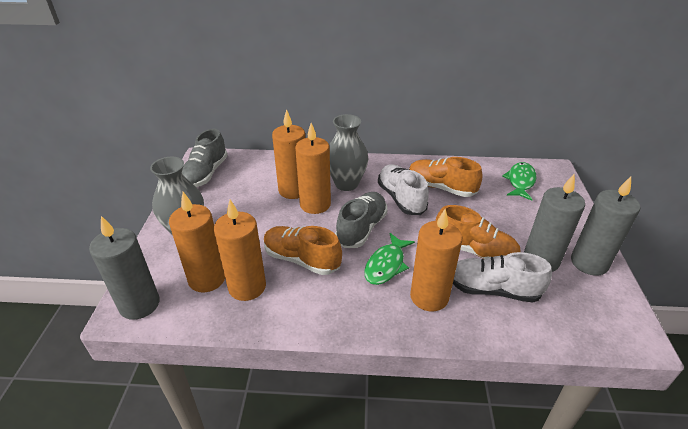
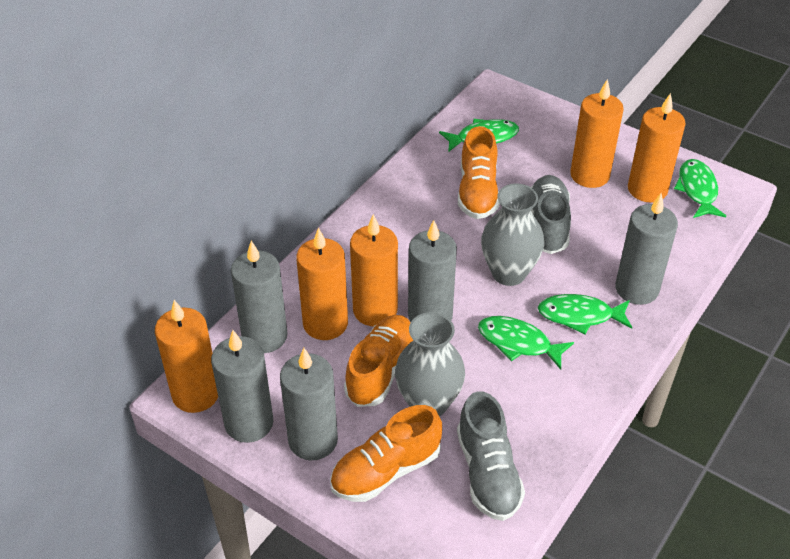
green fish: 2 -> 4
grey candle: 3 -> 5
white shoe: 2 -> 0

